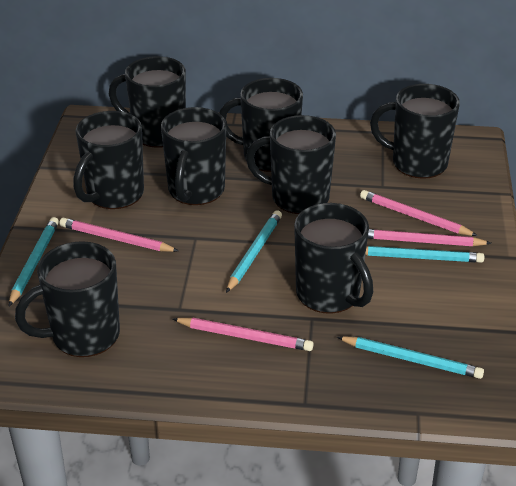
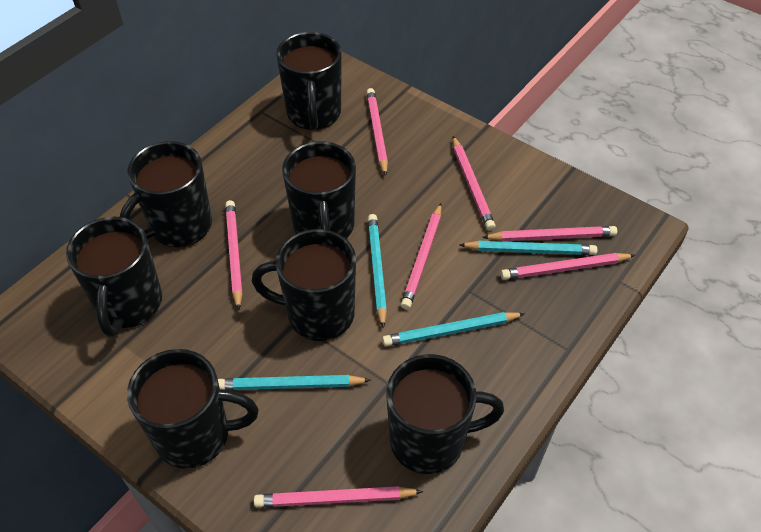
black mug: 8 -> 7
pink pencil: 4 -> 7

